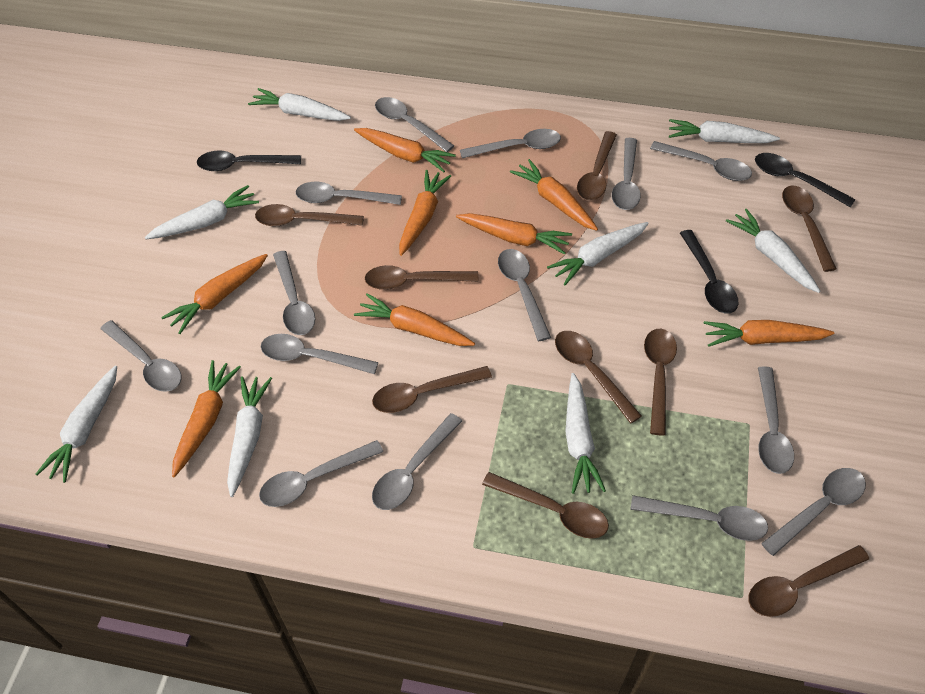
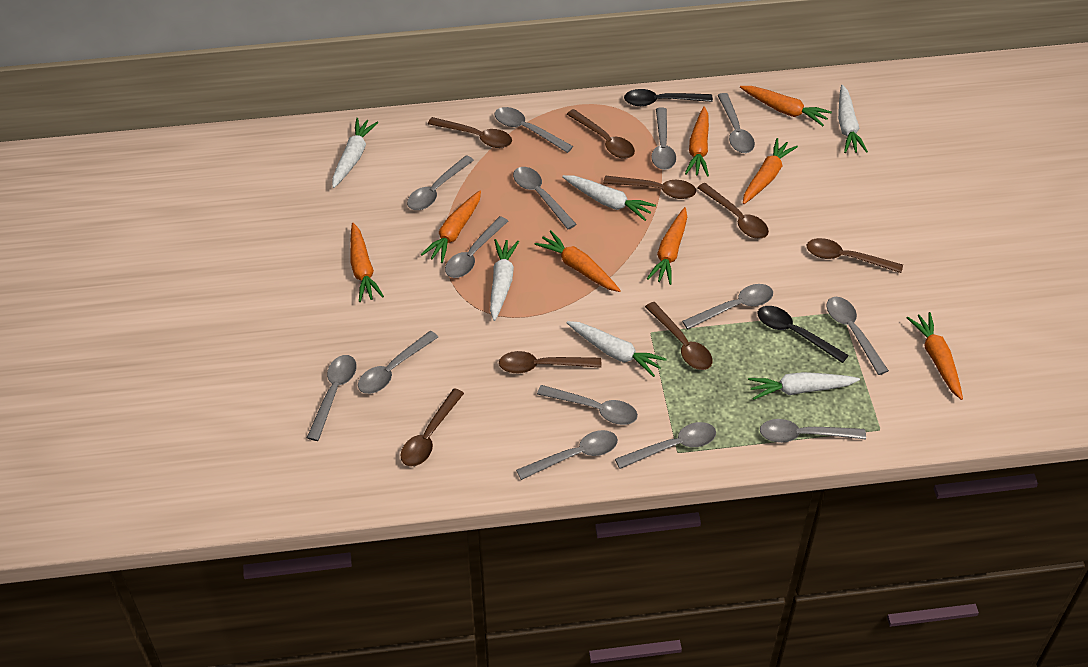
black spoon: 3 -> 2
brown spoon: 9 -> 8
white carrot: 8 -> 6

